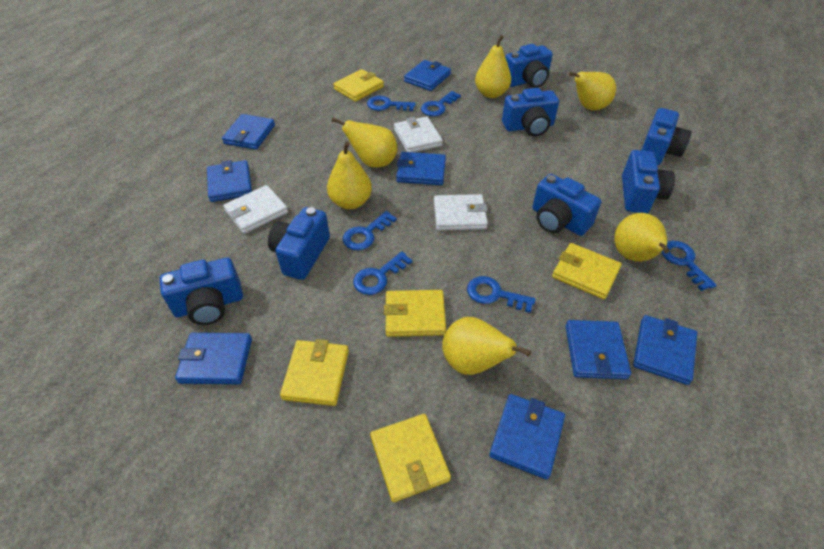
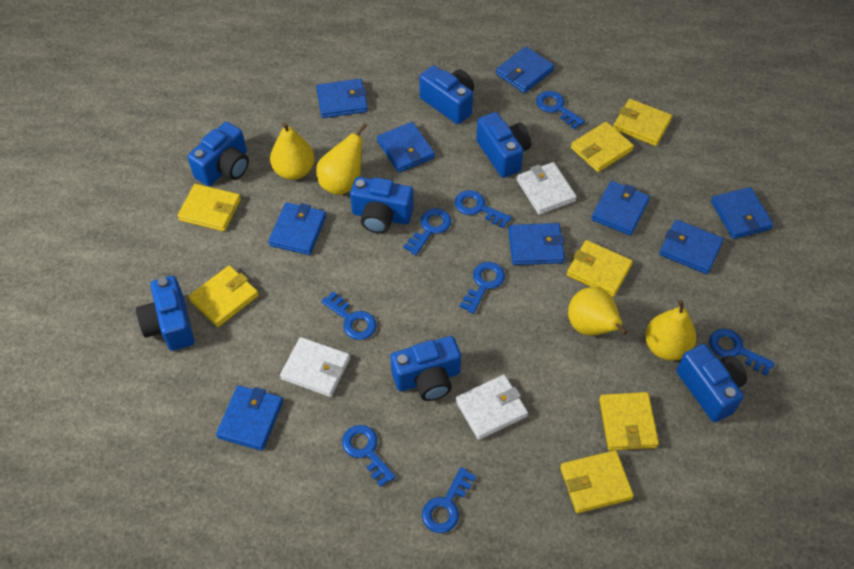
blue key: 6 -> 8
blue wallet: 8 -> 9
yellow pear: 6 -> 4
yellow wallet: 5 -> 7

